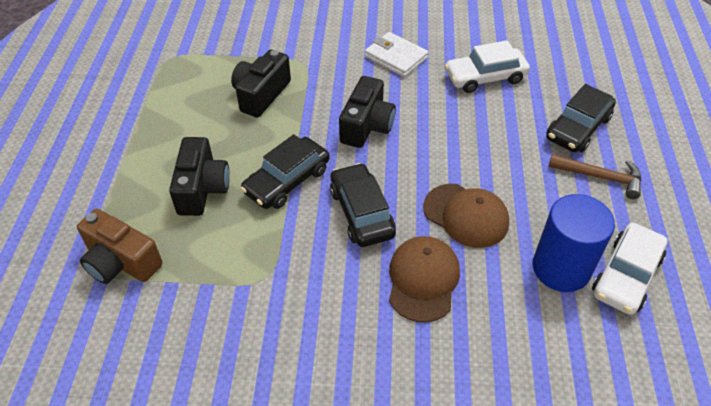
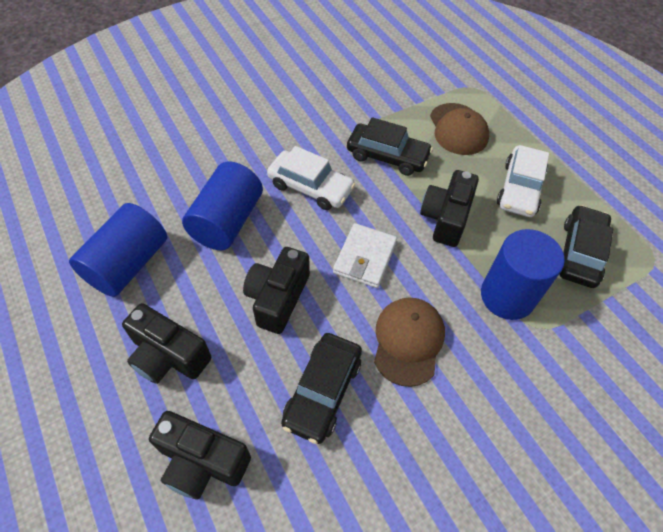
black camera: 3 -> 4
blue cylinder: 1 -> 3
brown camera: 1 -> 0
brown hammer: 1 -> 0

